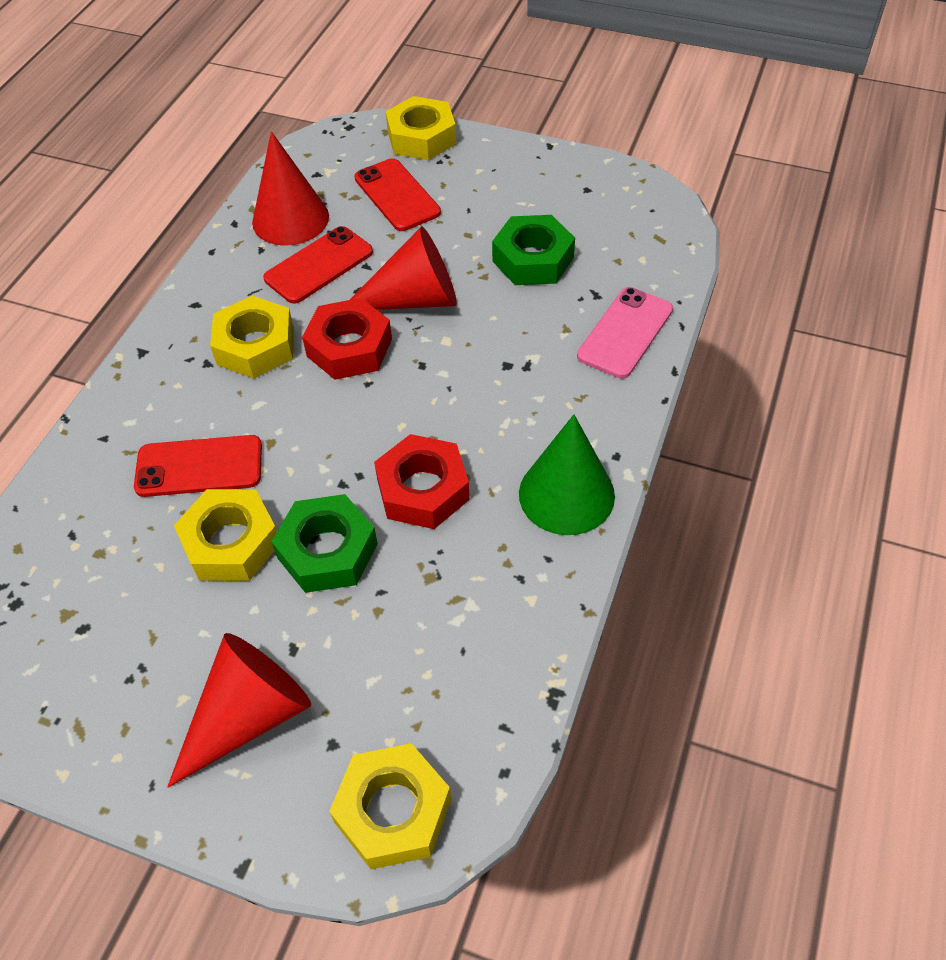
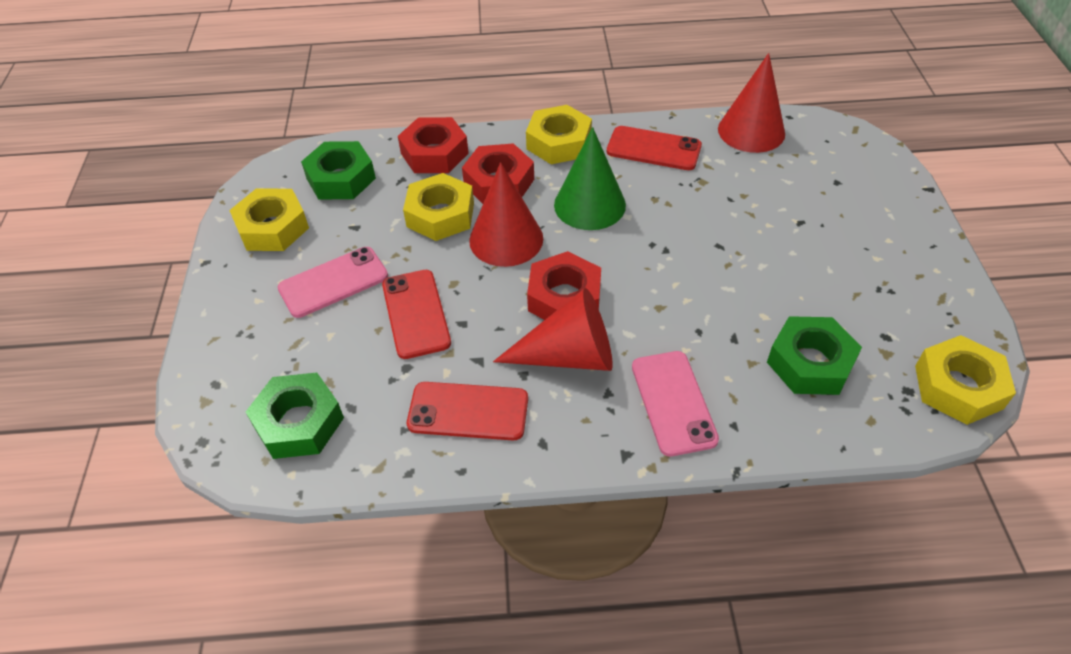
green nut: 2 -> 3
pink phone: 1 -> 2
red nut: 2 -> 3

